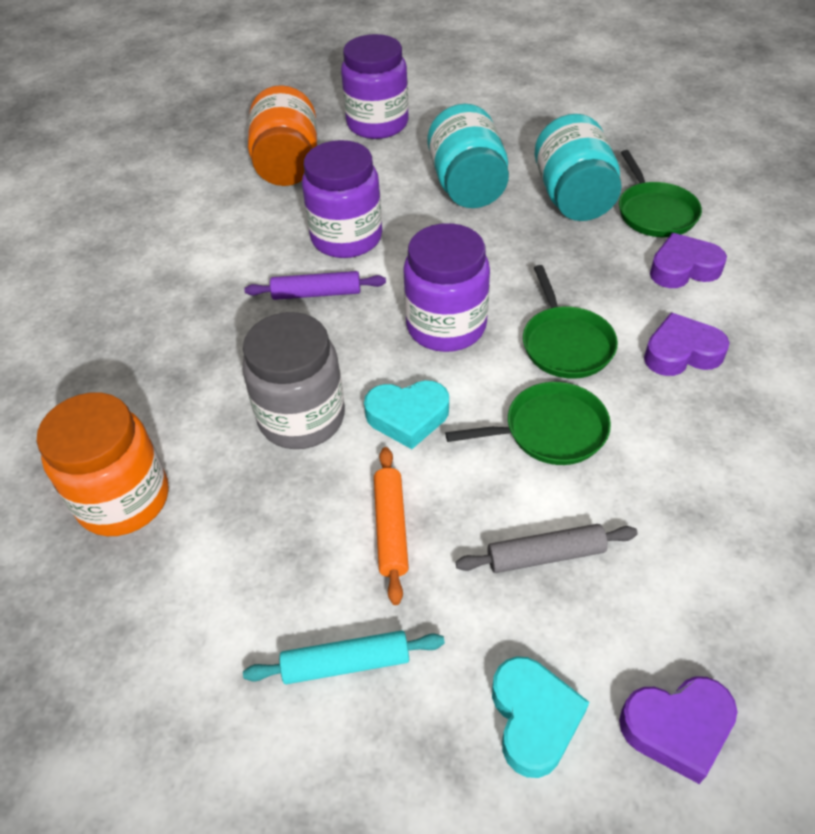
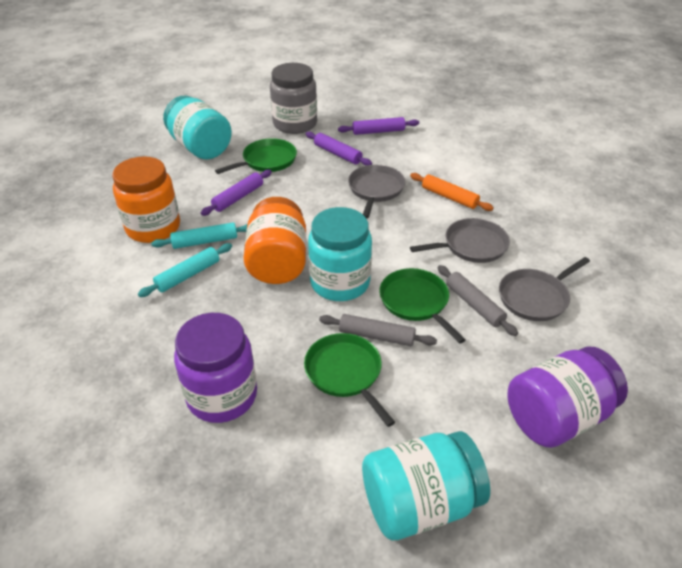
grey pan: 0 -> 3
grey rolling pin: 1 -> 2
purple heart: 3 -> 0
purple jar: 3 -> 2
purple rolling pin: 1 -> 3
turquoise heart: 2 -> 0
turquoise jar: 2 -> 3
turquoise rolling pin: 1 -> 2

